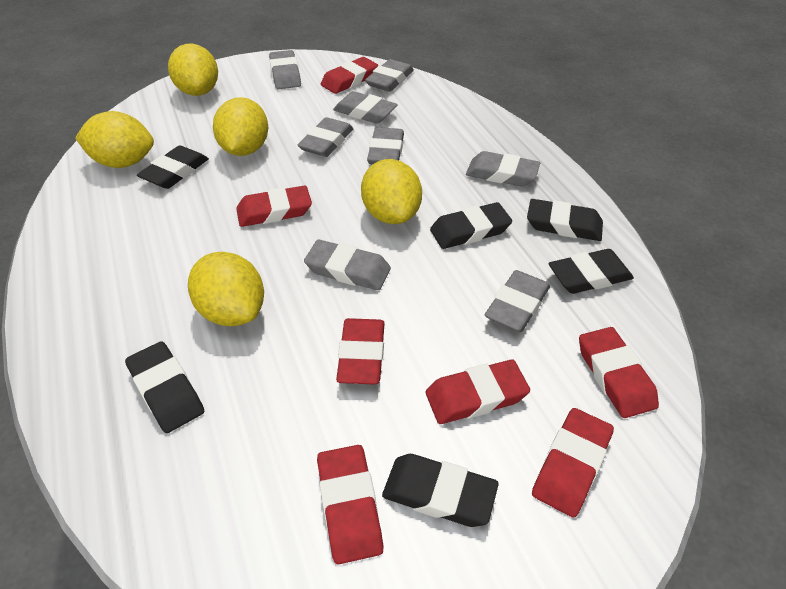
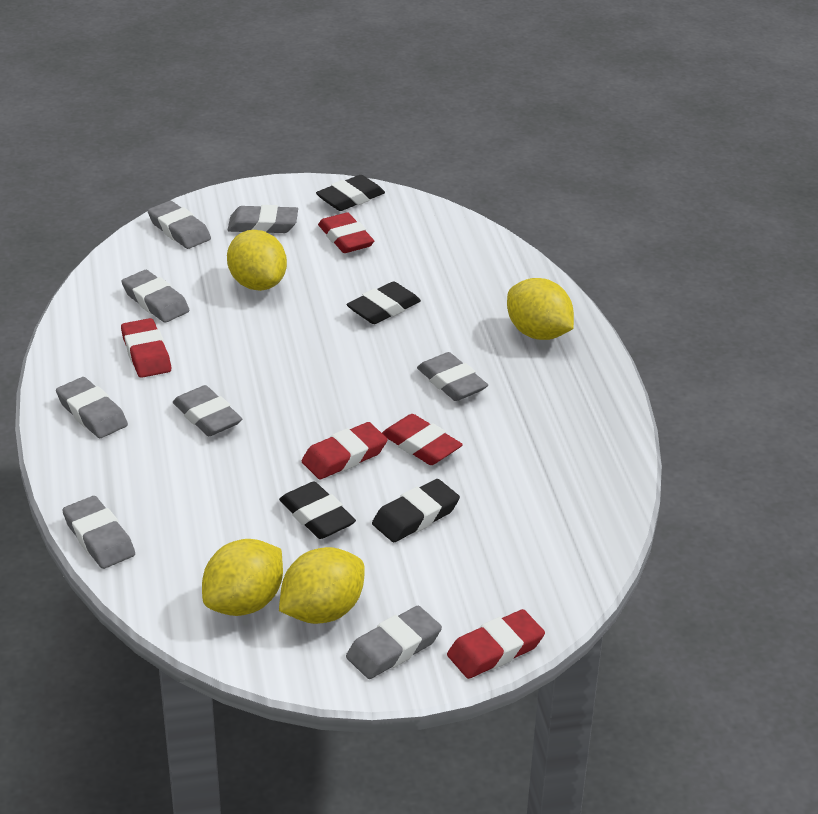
black eraser: 6 -> 4
red eraser: 7 -> 5
yellow lemon: 5 -> 4

